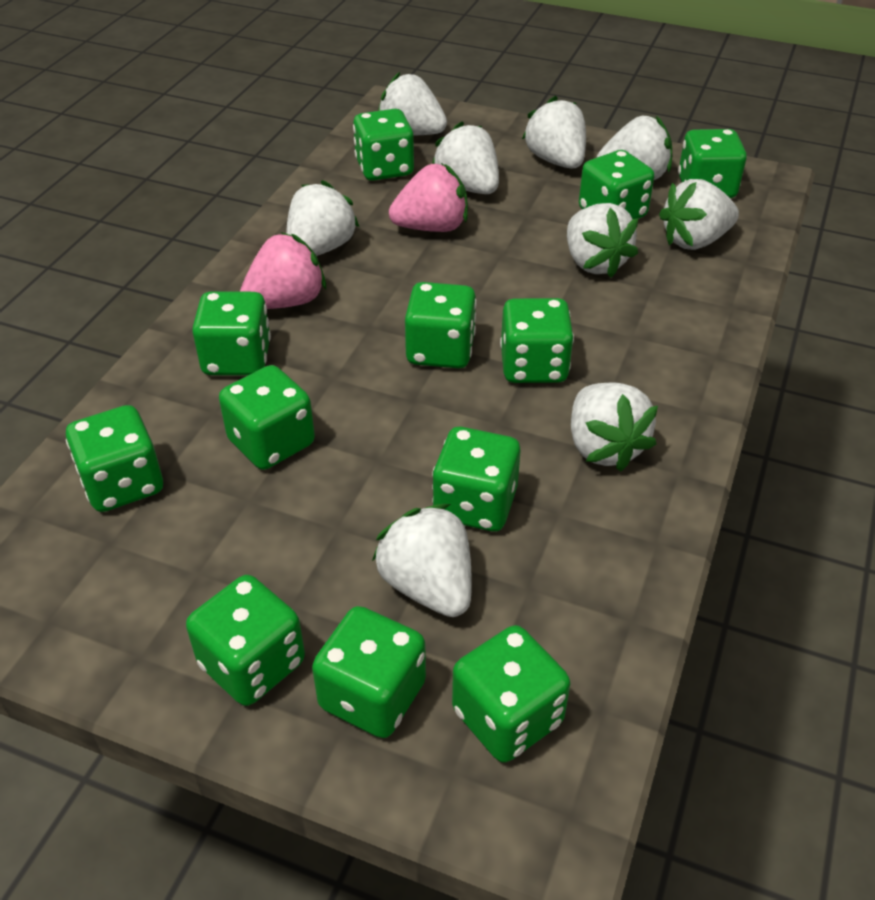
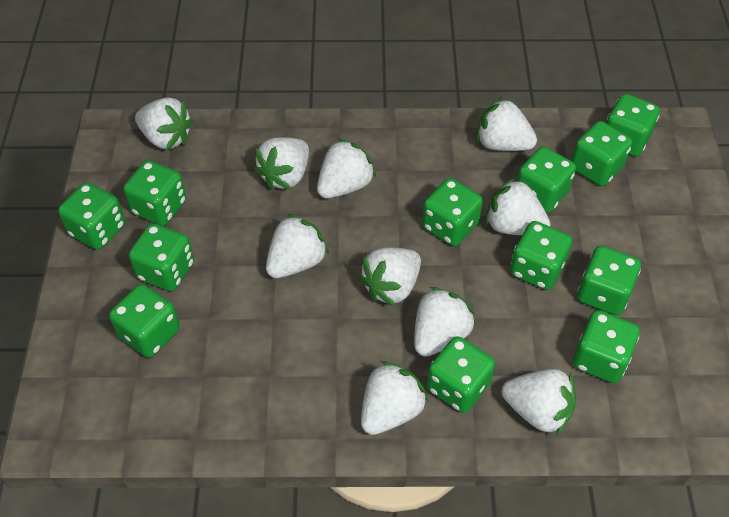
pink strawberry: 2 -> 0
white strawberry: 9 -> 10

